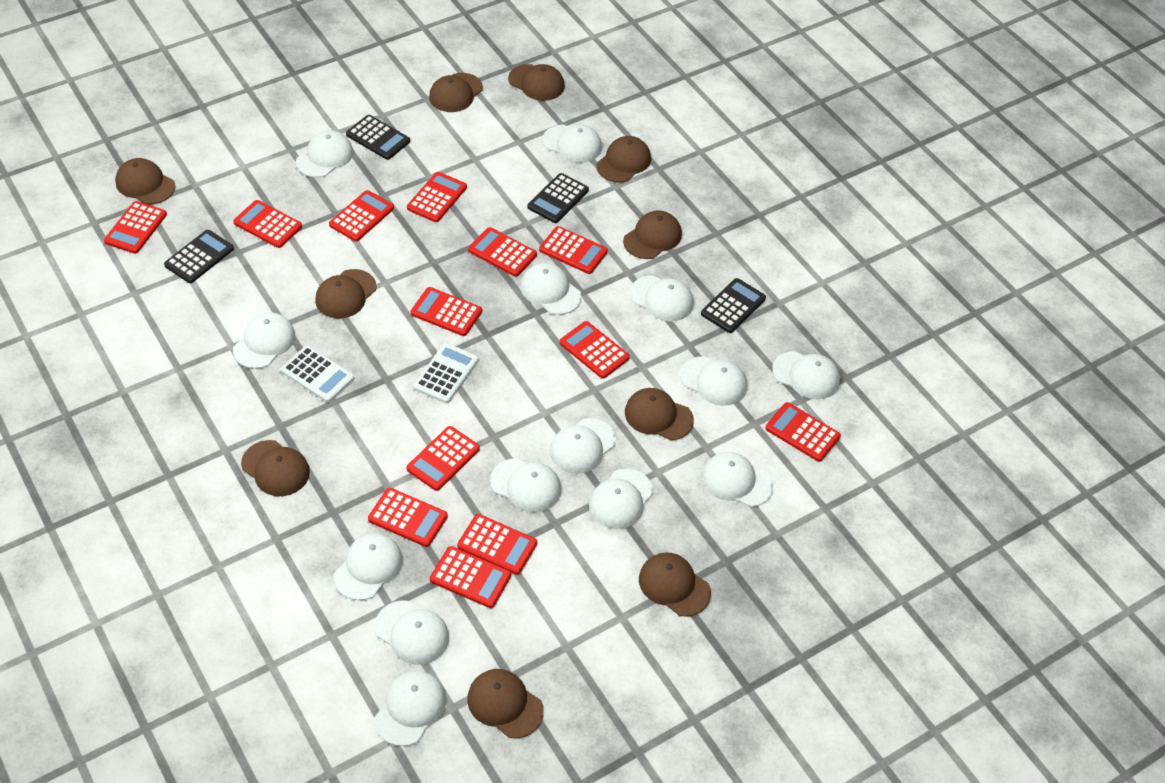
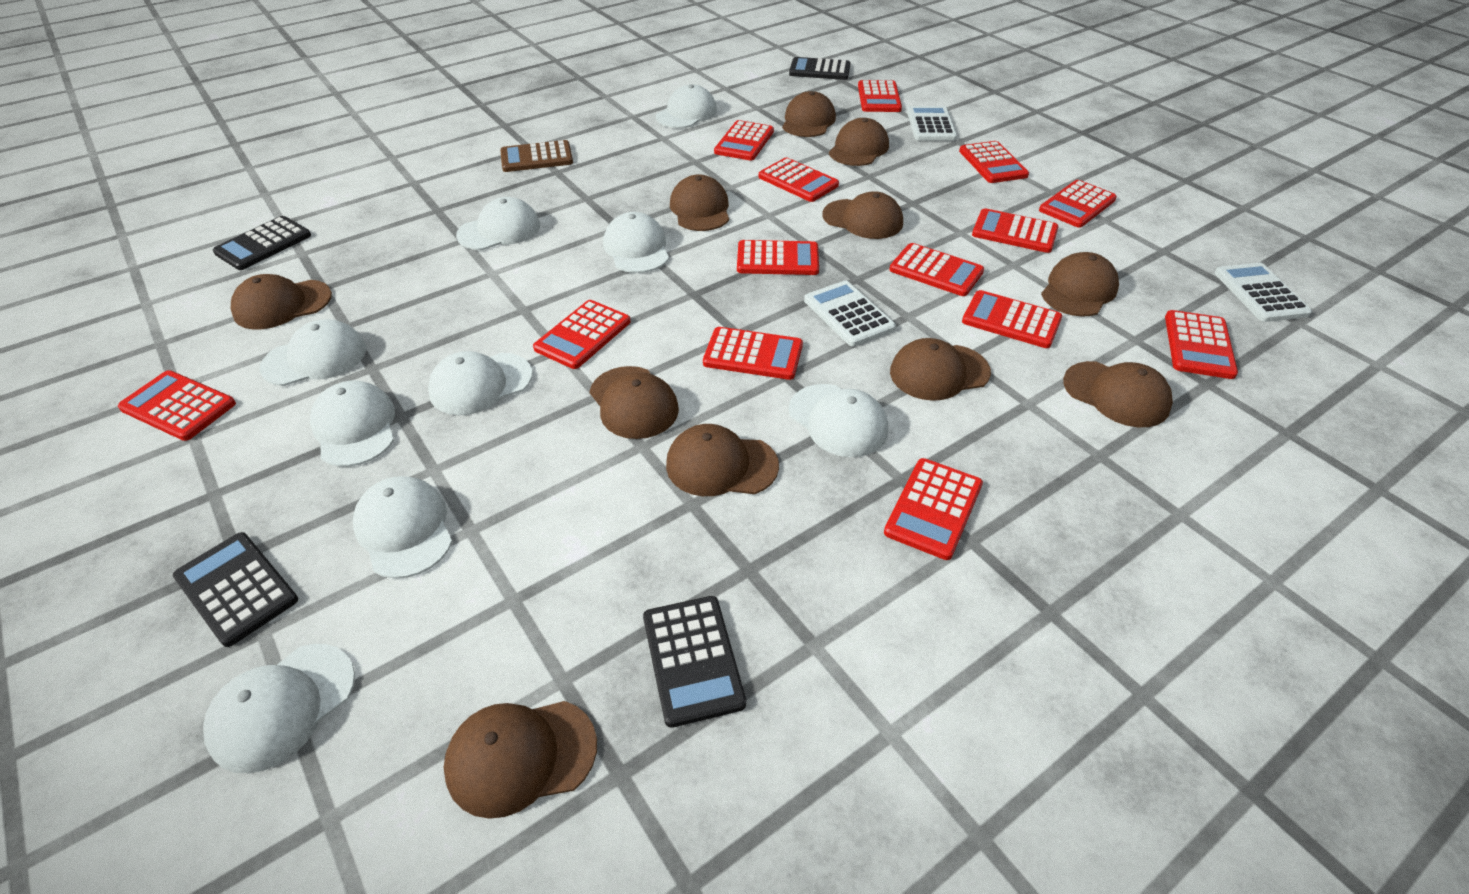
brown calculator: 0 -> 1
brown cap: 10 -> 11
red calculator: 13 -> 14
white calculator: 2 -> 3
white cap: 14 -> 9

